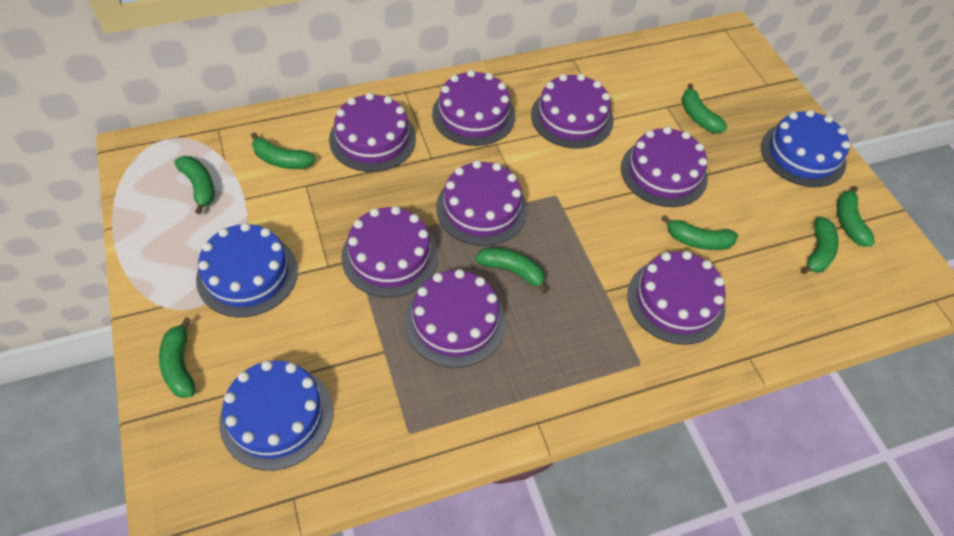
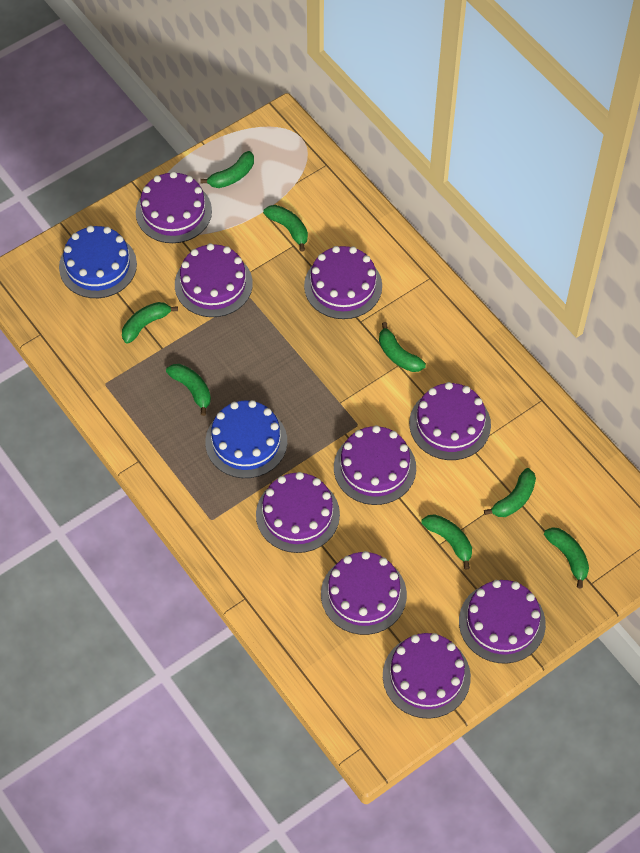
blue cake: 3 -> 2
purple cake: 8 -> 9

